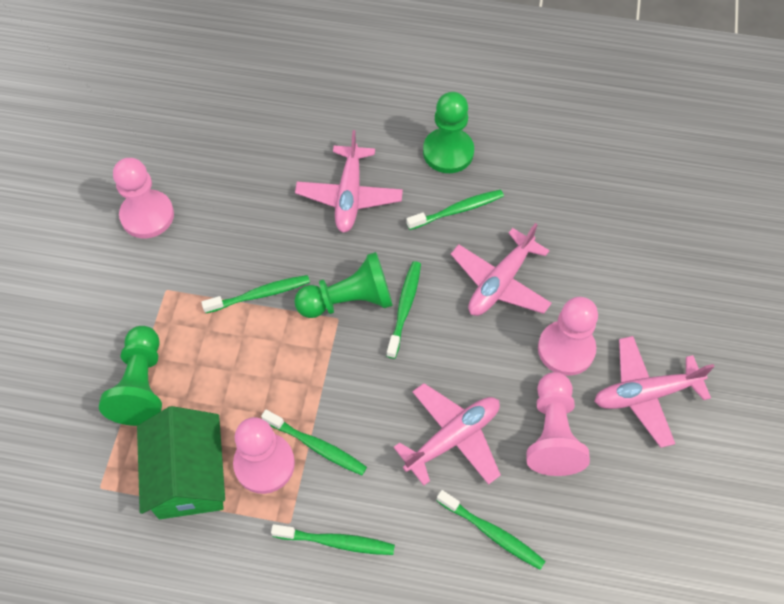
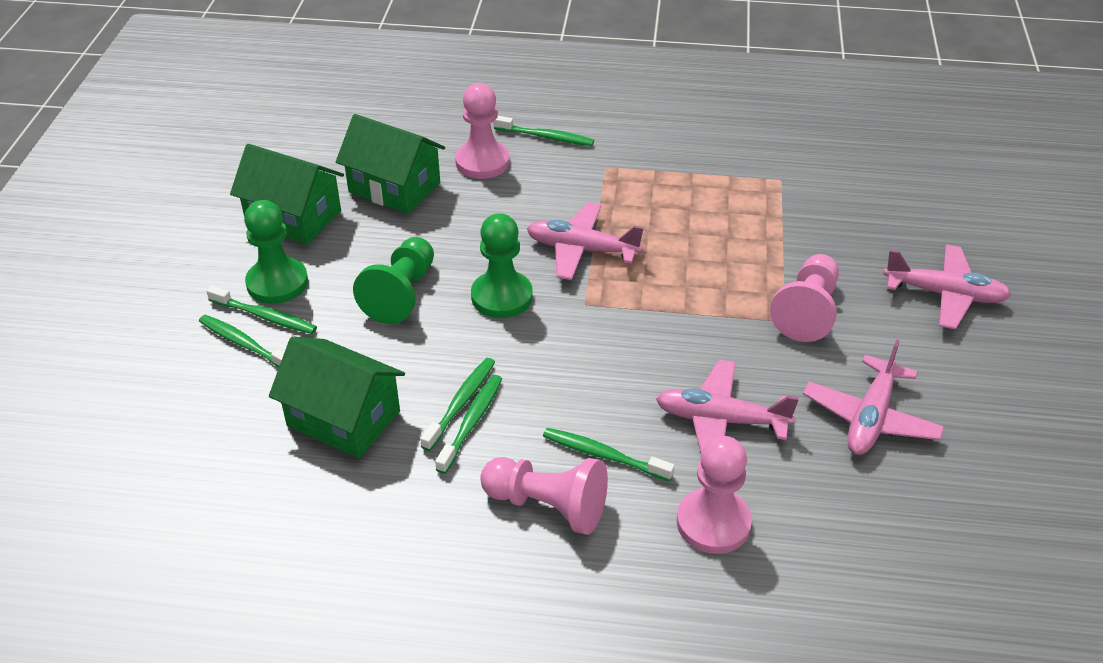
green house: 1 -> 3

